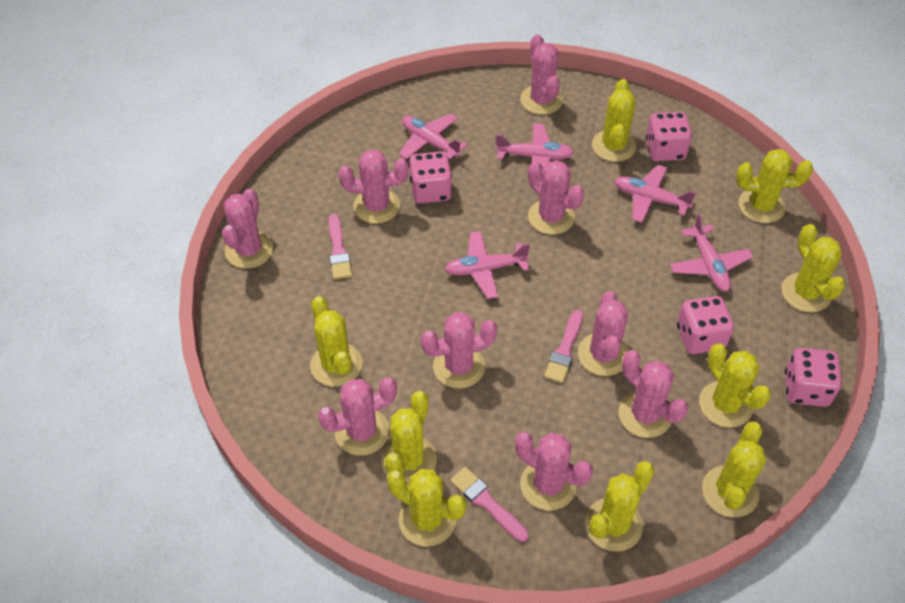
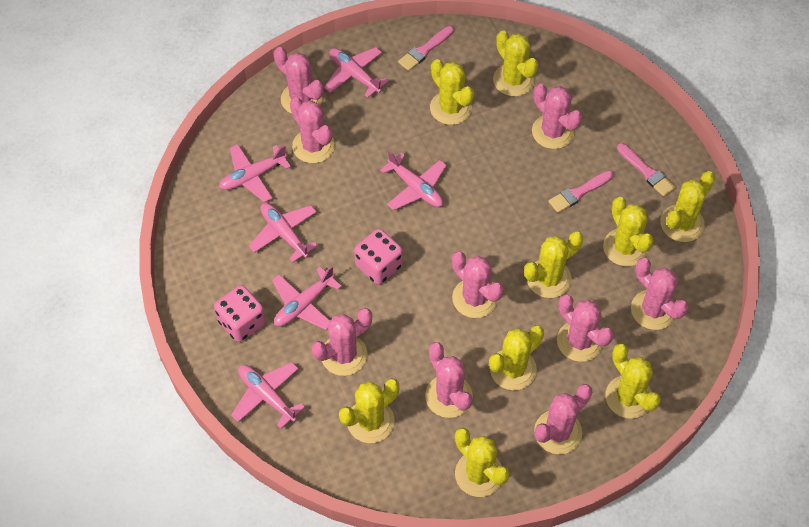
pink dice: 4 -> 2
pink plane: 5 -> 6

